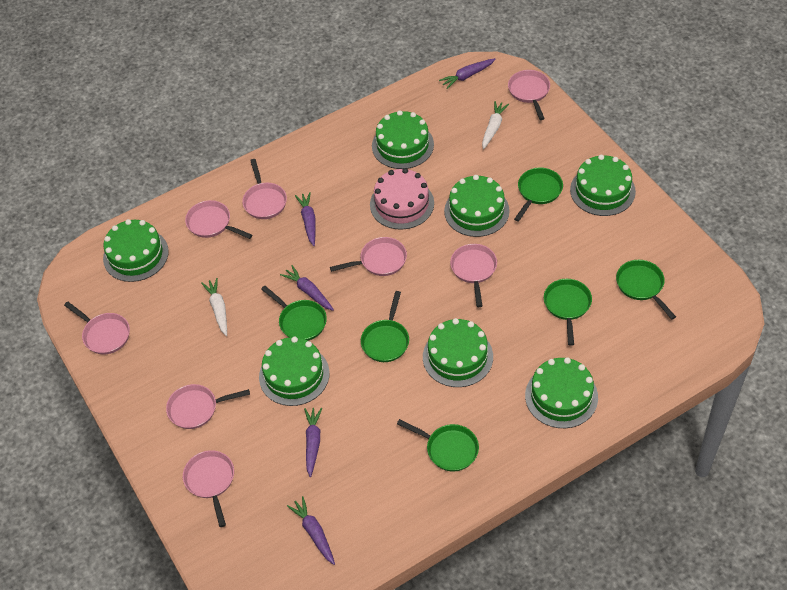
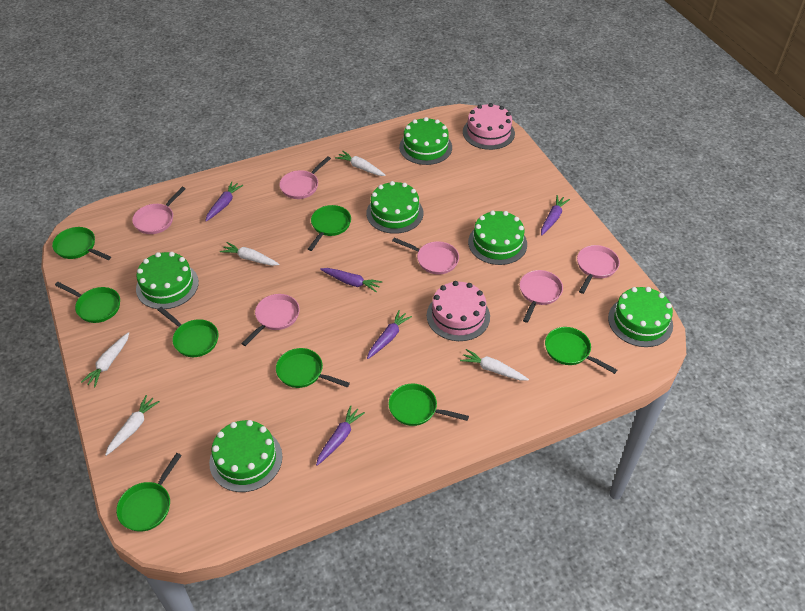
green cake: 7 -> 6
green pan: 6 -> 8
pink cake: 1 -> 2
pink pan: 8 -> 6
white carrot: 2 -> 5

